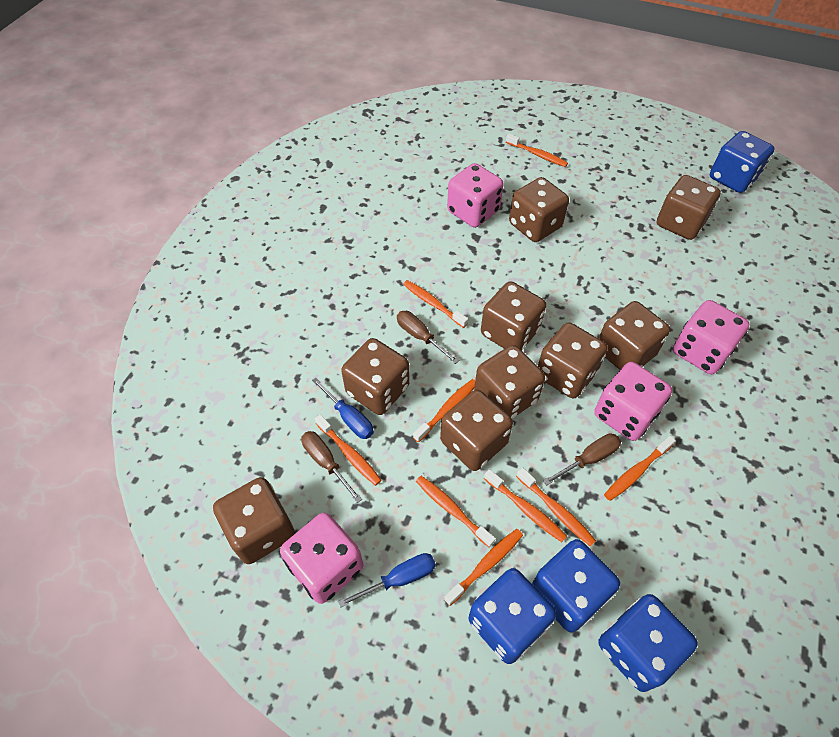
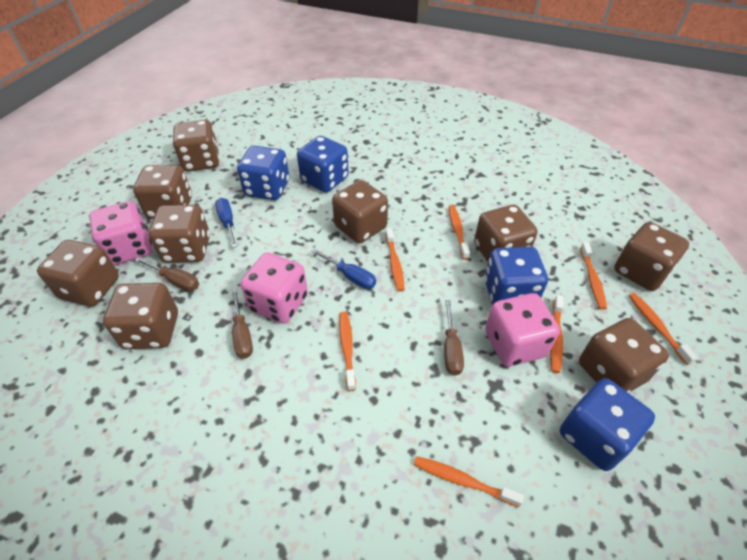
orange toothbrush: 9 -> 7
pink dice: 4 -> 3

